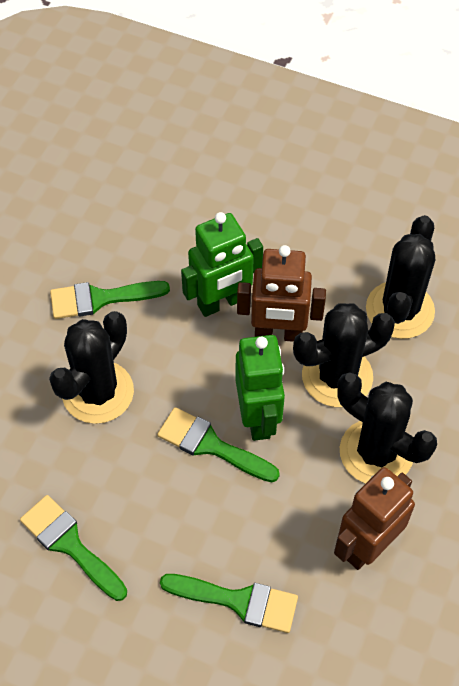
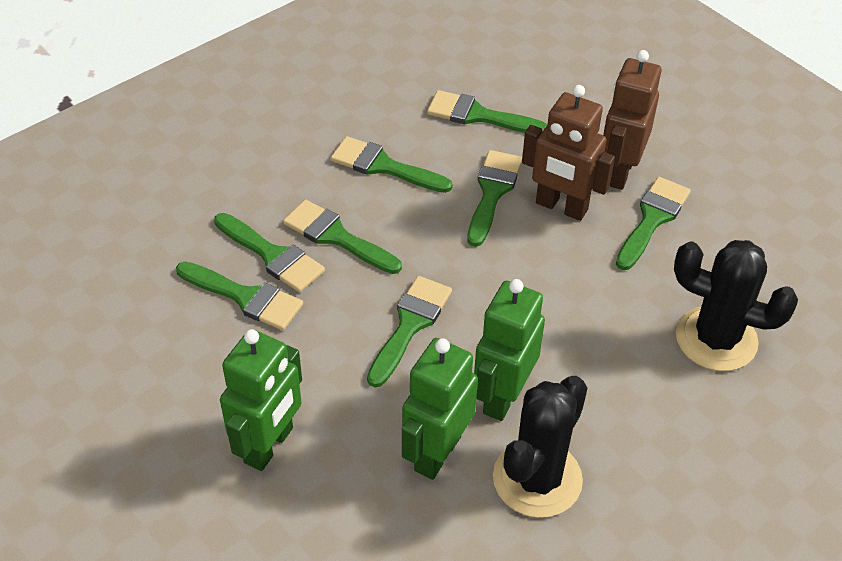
black cactus: 4 -> 2
green brush: 4 -> 8
green robot: 2 -> 3

